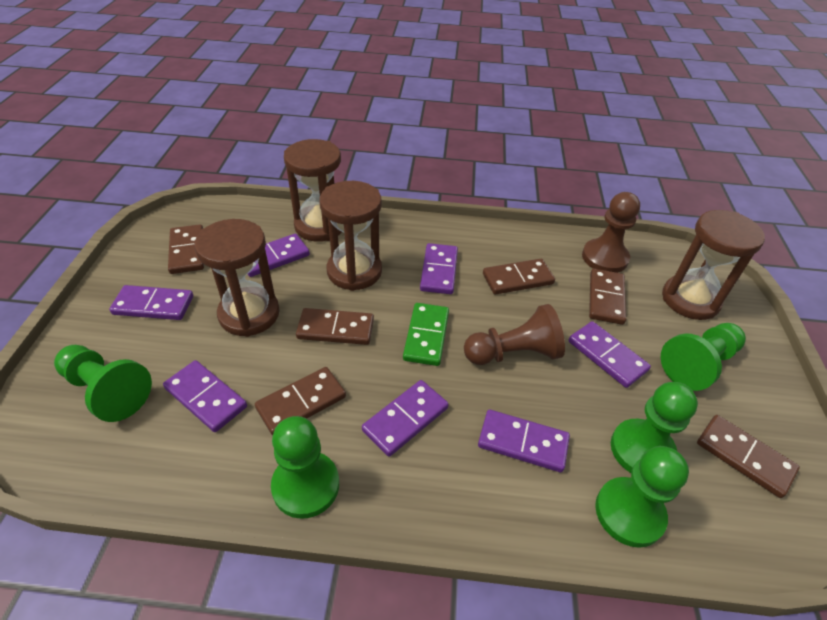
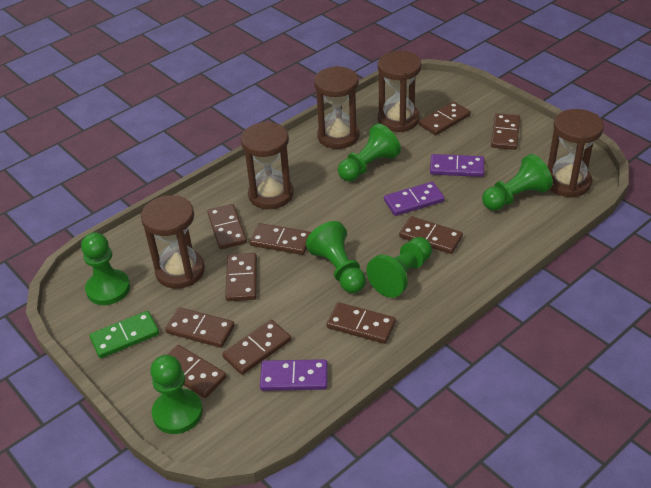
brown domino: 6 -> 10
brown hourglass: 4 -> 5
brown pawn: 2 -> 0
green pawn: 5 -> 6
purple domino: 7 -> 3

